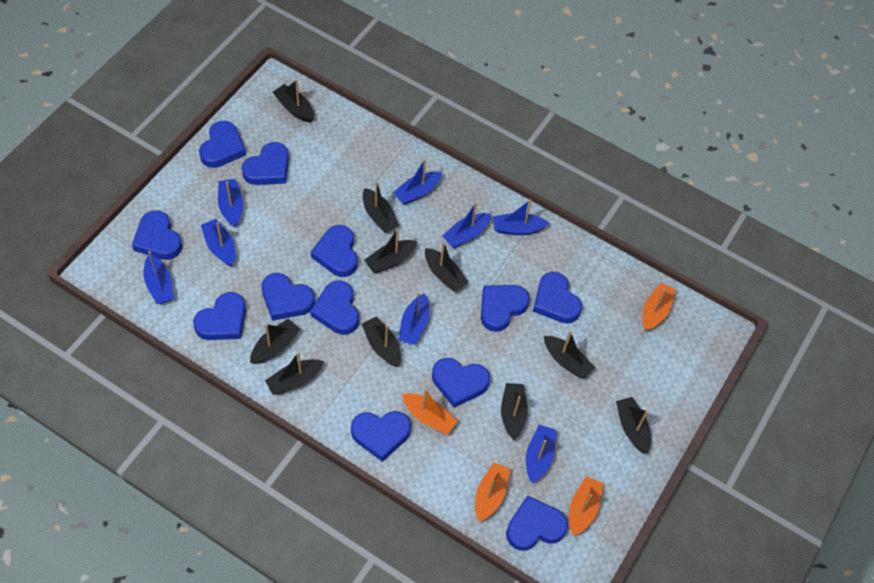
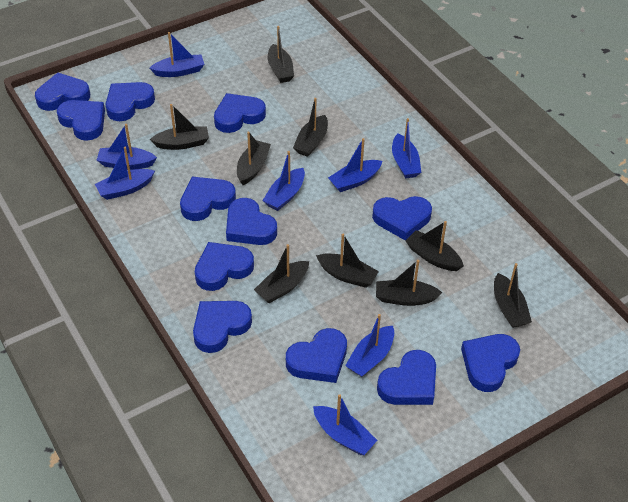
black boat: 10 -> 9
orange boat: 4 -> 0

